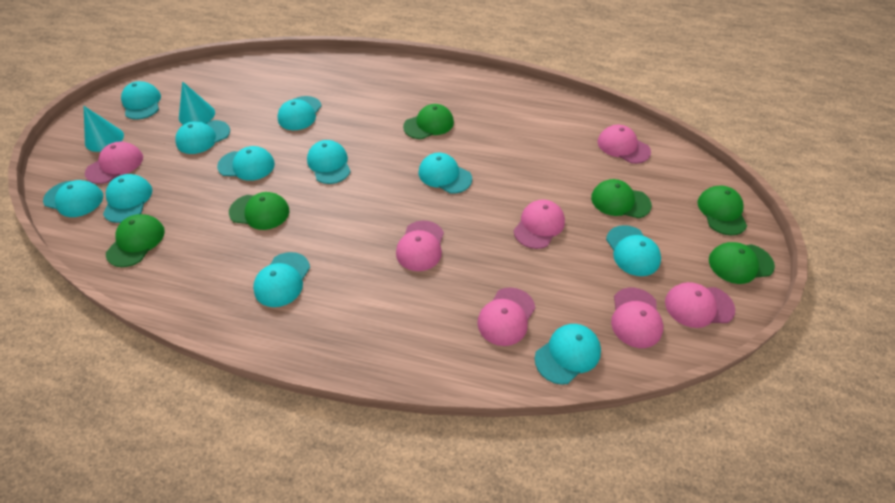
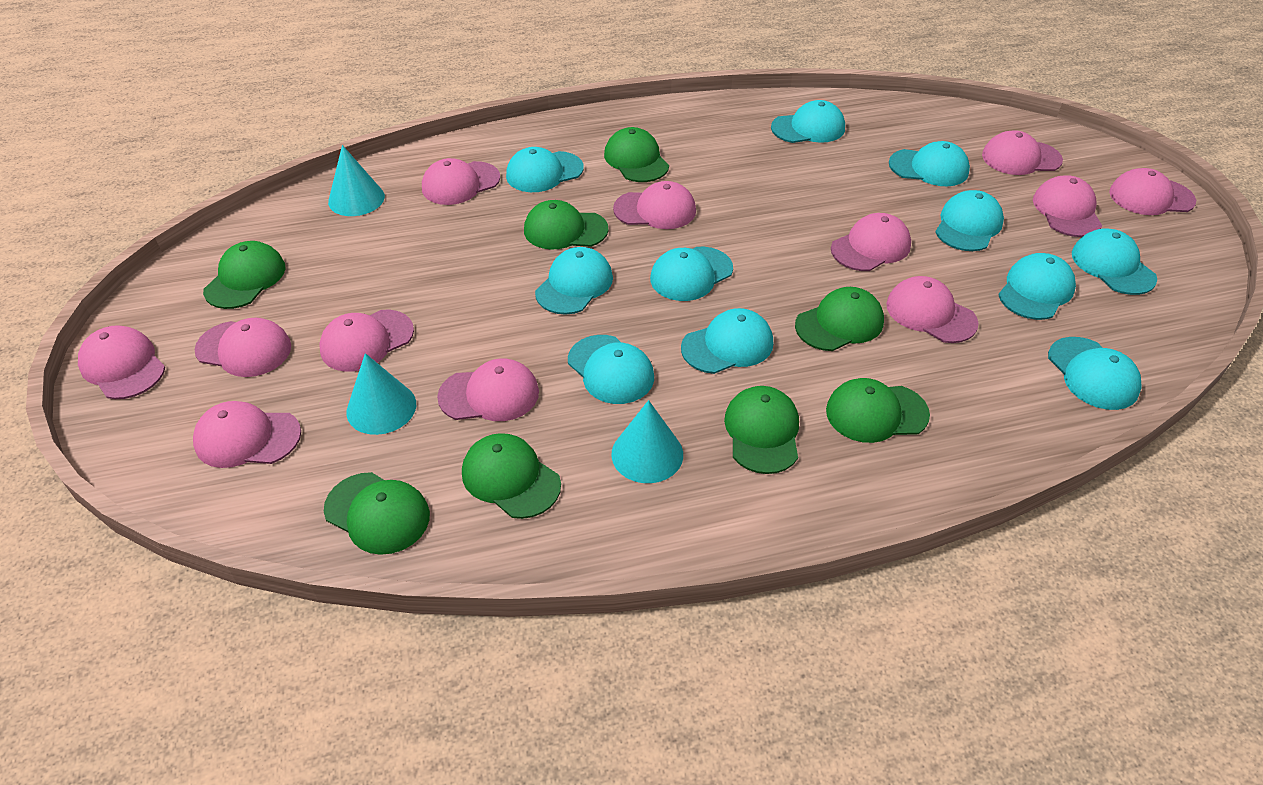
green cap: 6 -> 8
pink cap: 7 -> 12
turquoise cone: 2 -> 3

